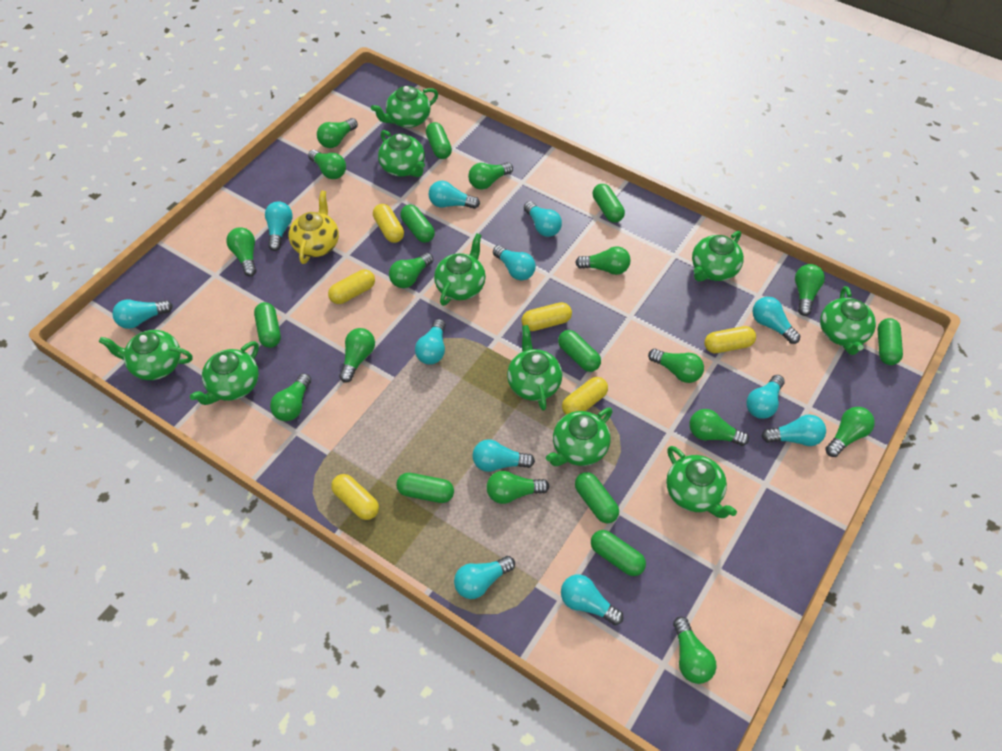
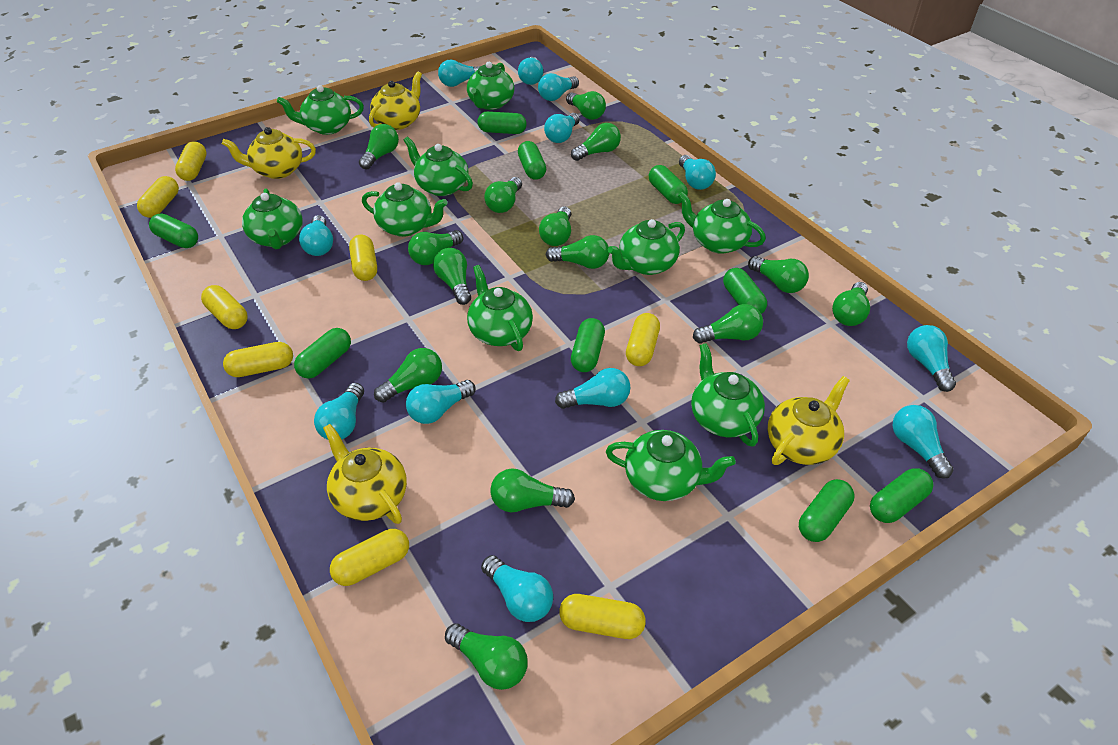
yellow capsule: 6 -> 8
yellow teapot: 1 -> 4

